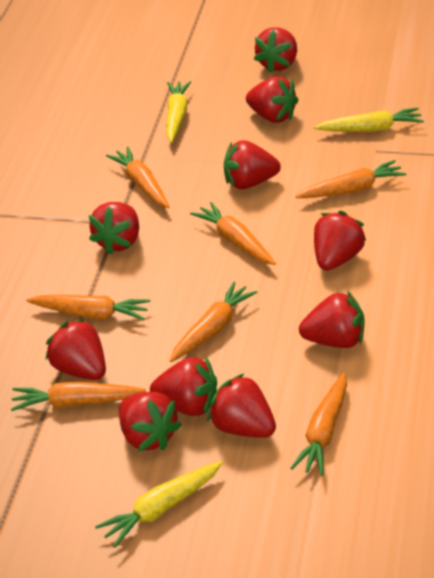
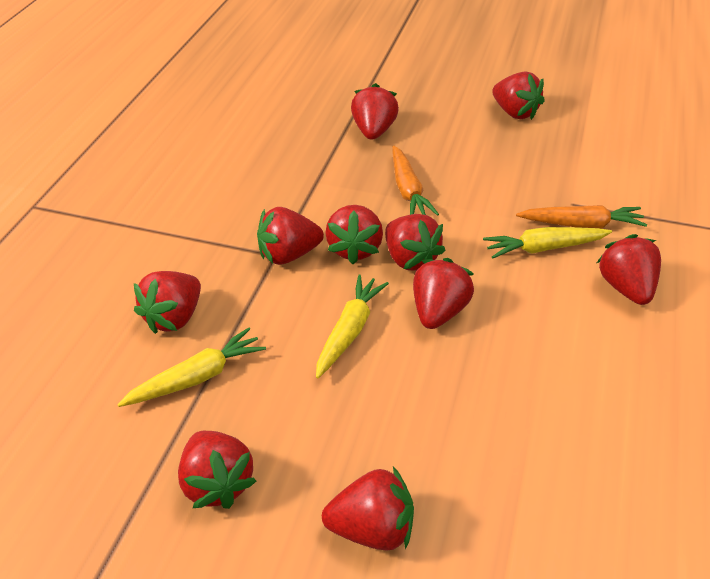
orange carrot: 7 -> 2

